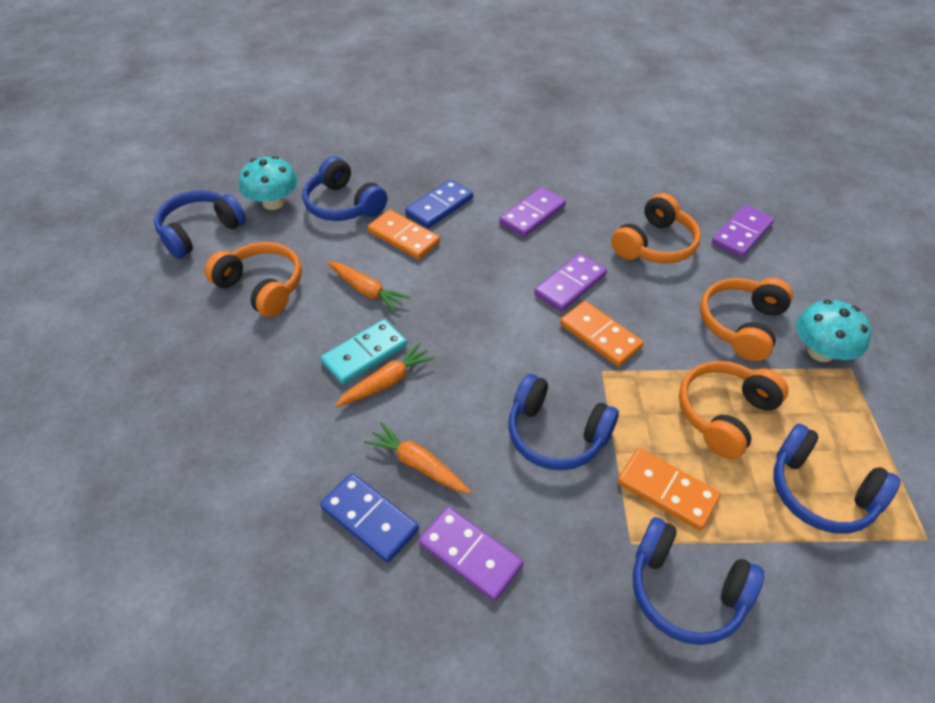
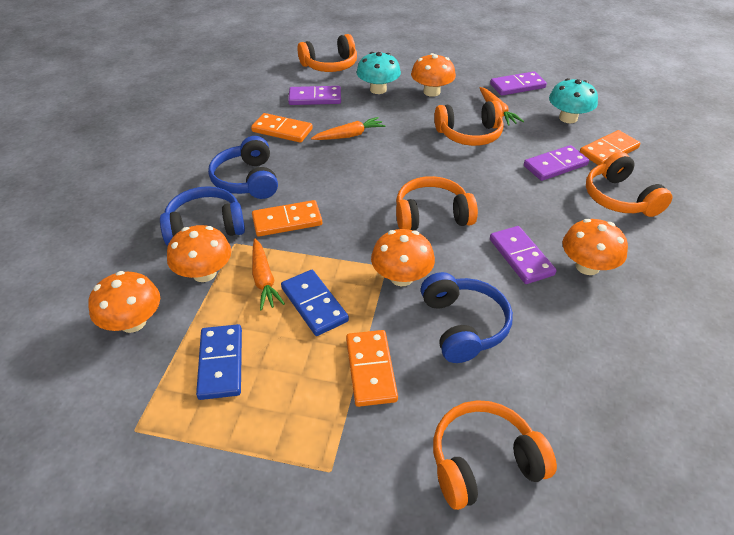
blue headphones: 5 -> 3
orange domino: 3 -> 4
orange headphones: 4 -> 5
orange mushroom: 0 -> 5
turquoise domino: 1 -> 0

